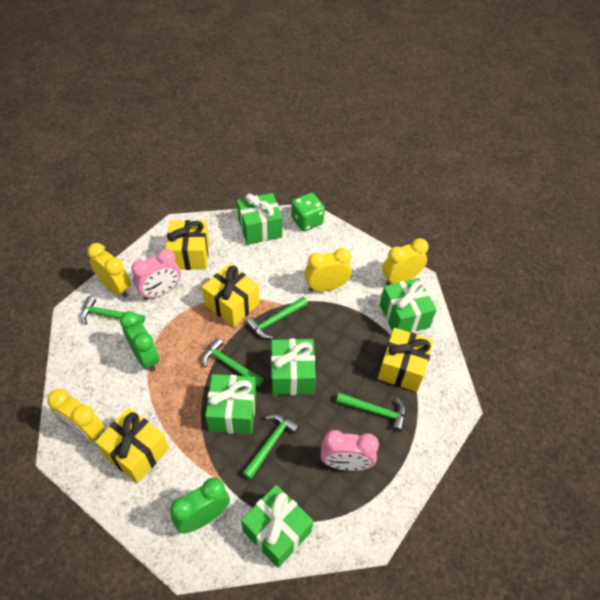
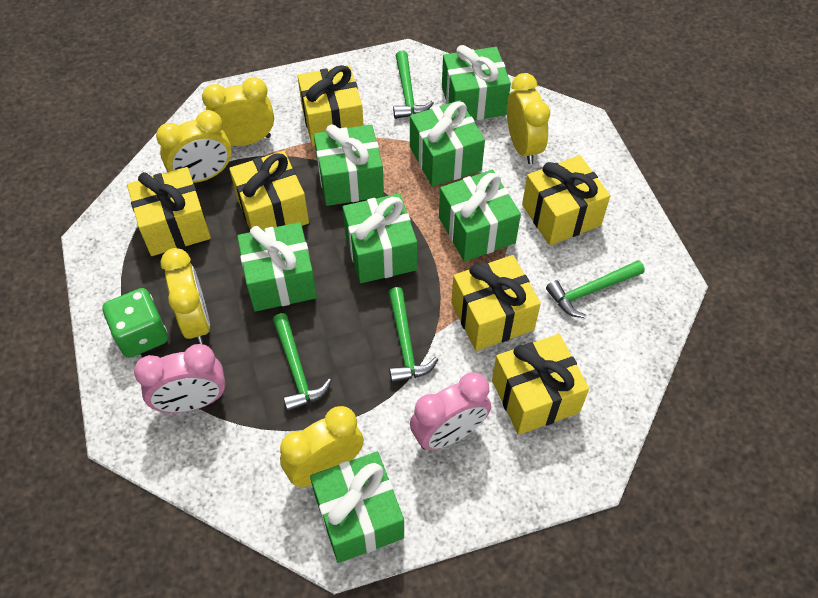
green clock: 2 -> 0
green gift: 5 -> 7
green hammer: 5 -> 4
yellow clock: 4 -> 5
yellow gift: 4 -> 6

